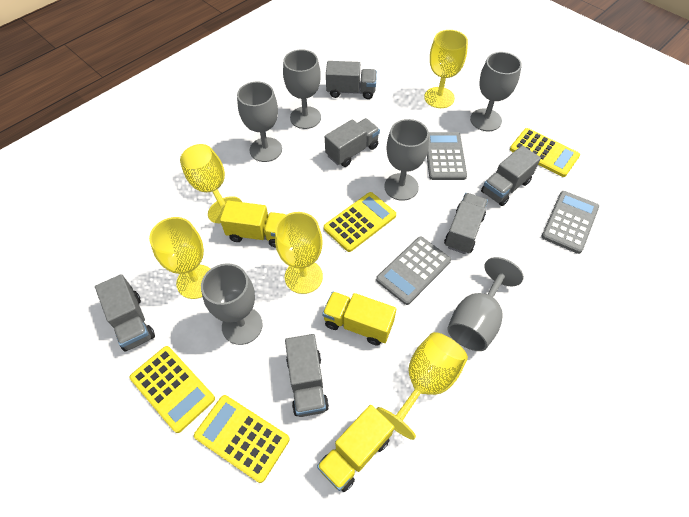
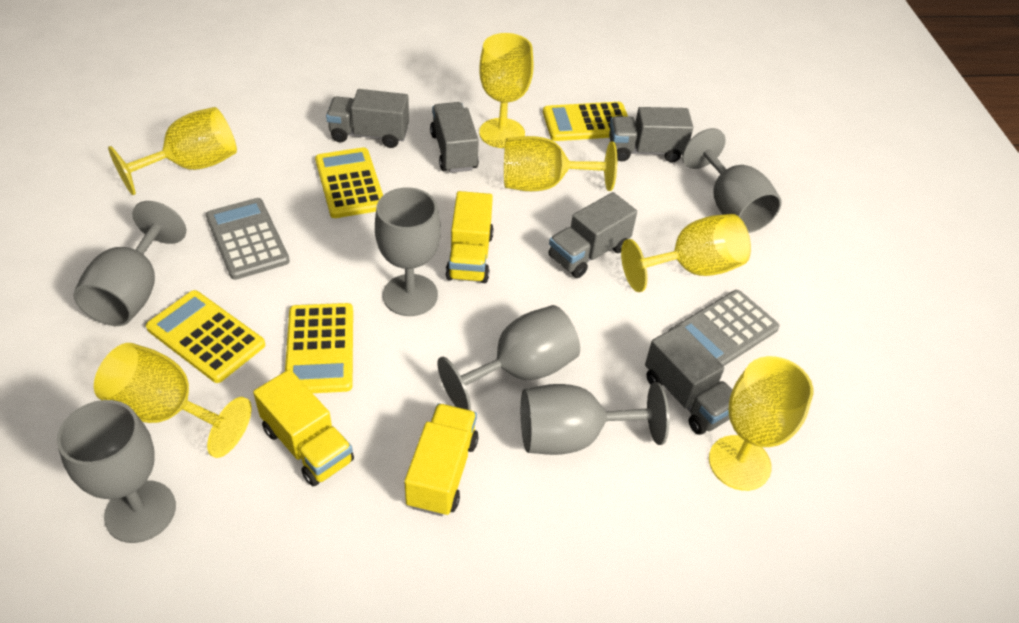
grey calculator: 3 -> 2
grey truck: 6 -> 5
yellow goblet: 5 -> 6

